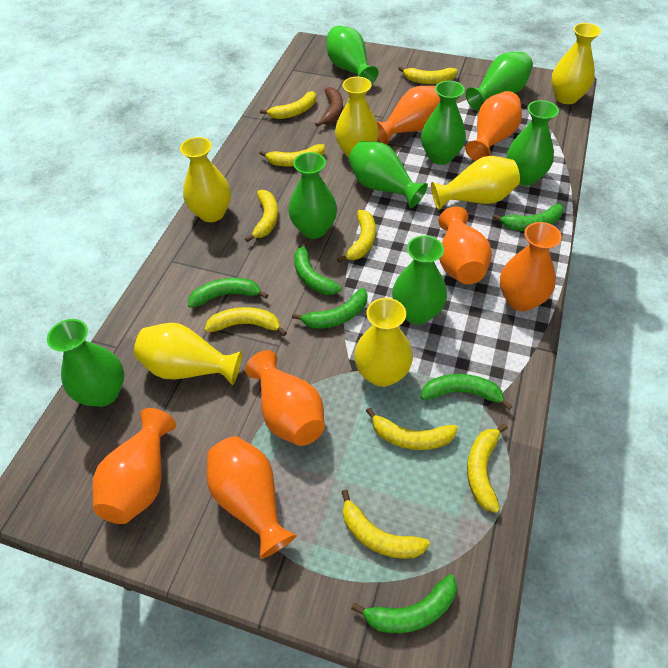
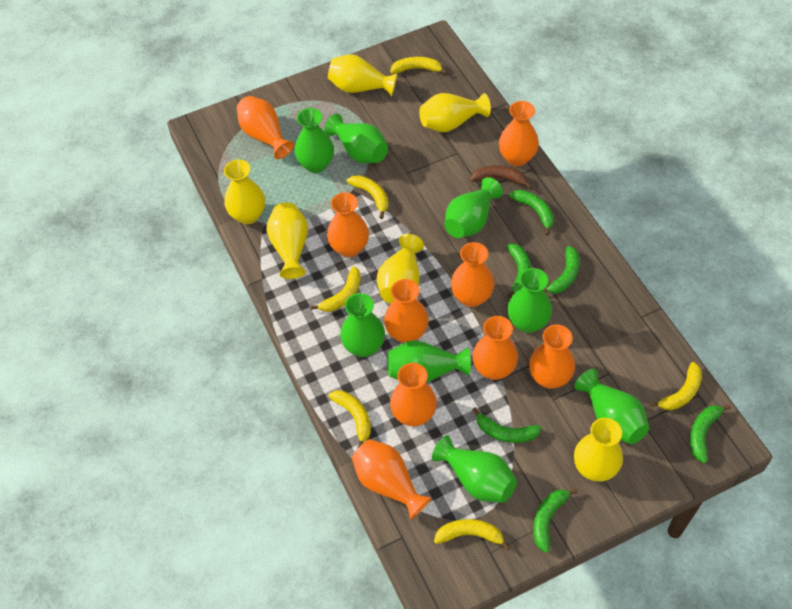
orange vase: 7 -> 9
yellow banana: 9 -> 6

